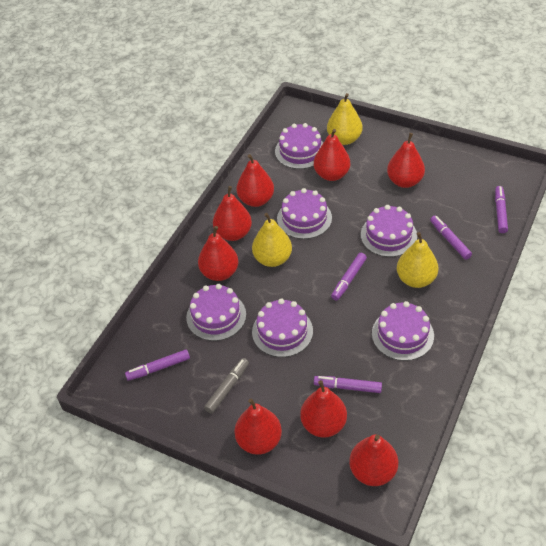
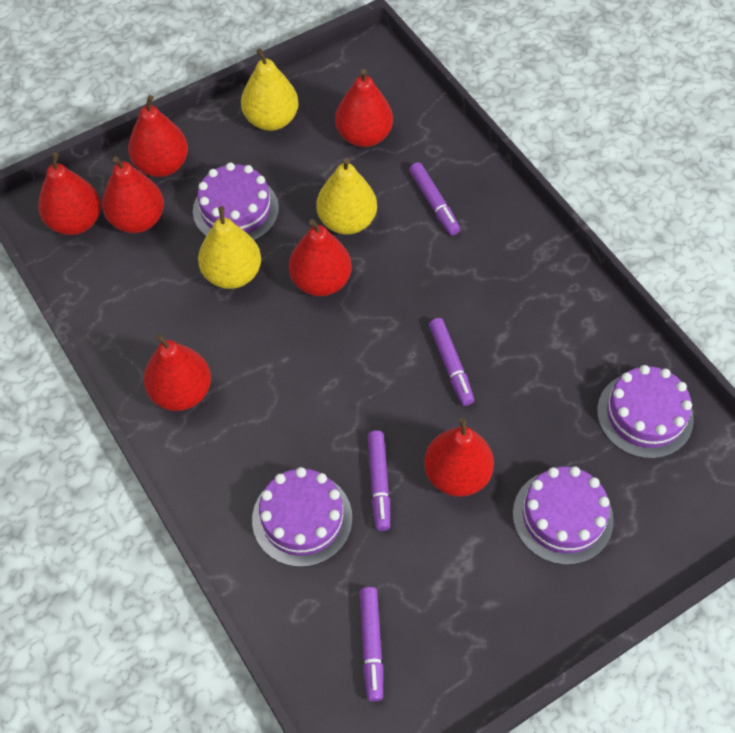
grey marker: 1 -> 0
purple cake: 6 -> 4
purple marker: 5 -> 4
red pear: 8 -> 7

